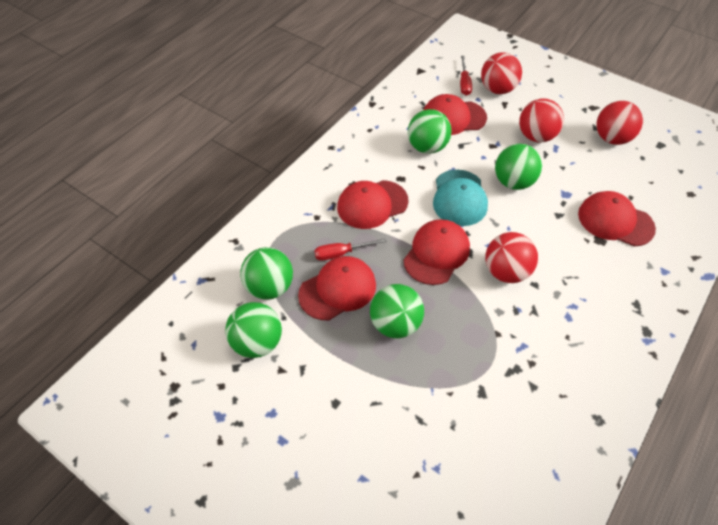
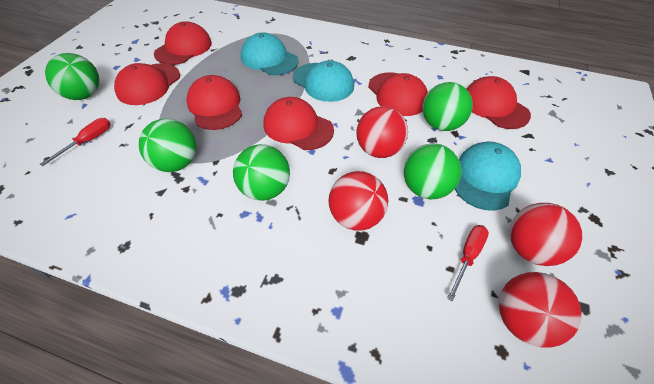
red cap: 5 -> 6
turquoise cap: 1 -> 3

